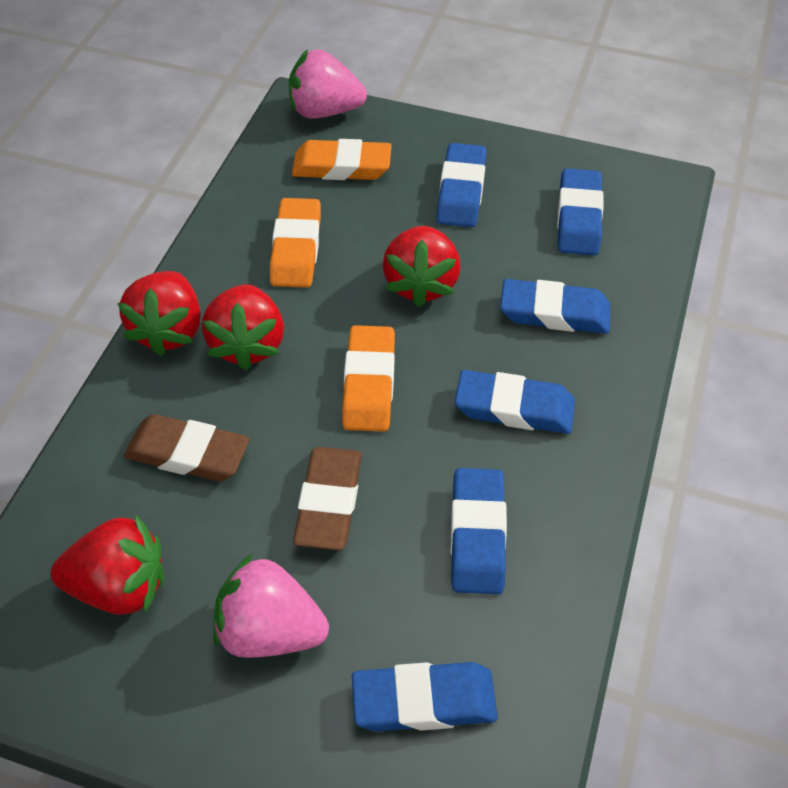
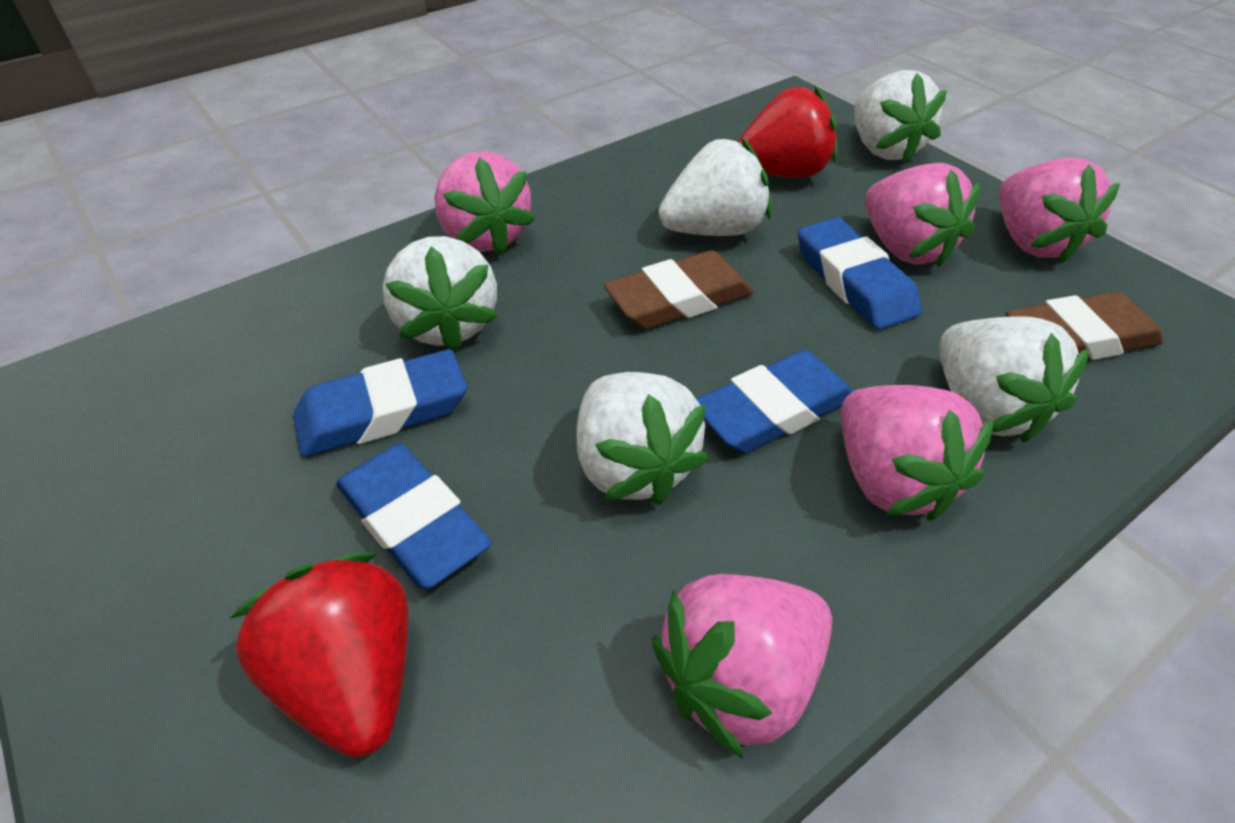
blue eraser: 6 -> 4
orange eraser: 3 -> 0
pink strawberry: 2 -> 5
red strawberry: 4 -> 2
white strawberry: 0 -> 5

